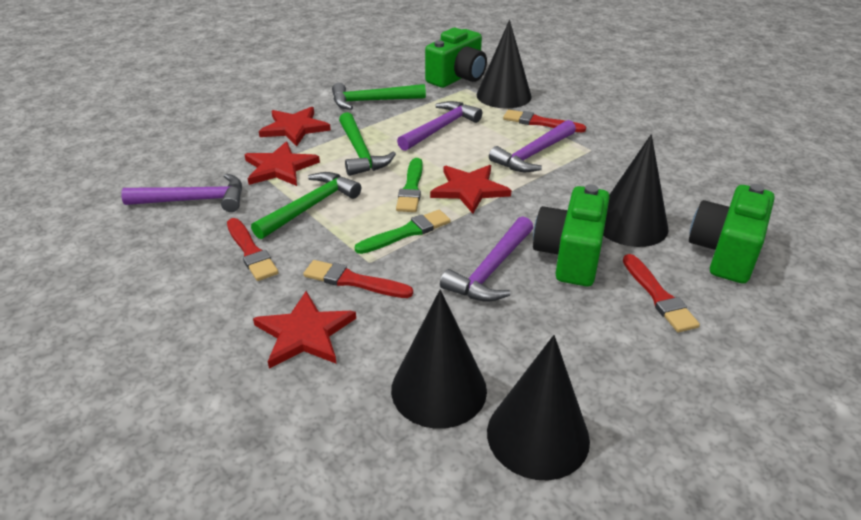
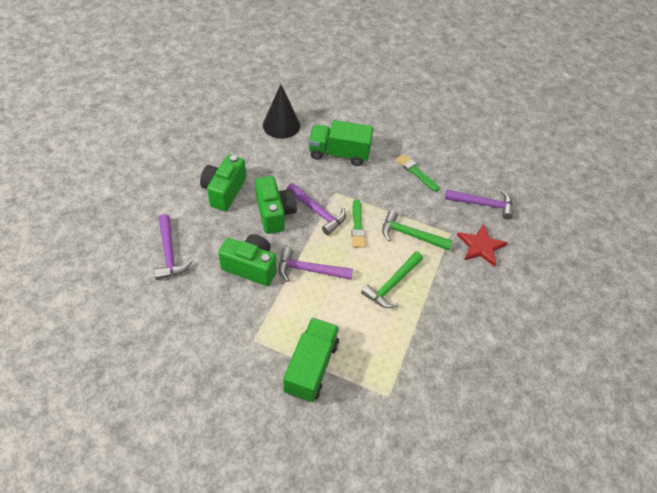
black cone: 4 -> 1
green hammer: 3 -> 2
green truck: 0 -> 2
red brush: 4 -> 0
red star: 4 -> 1

